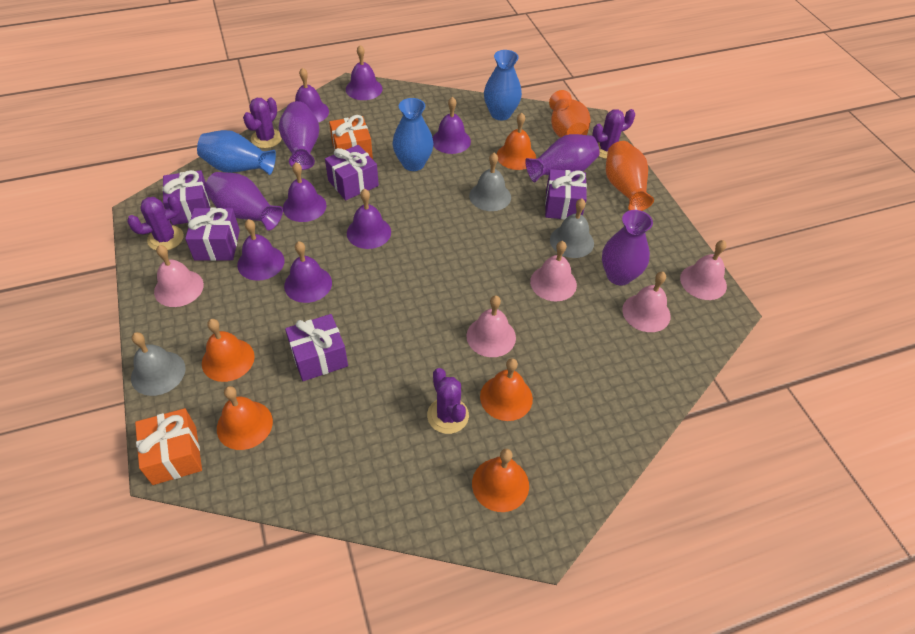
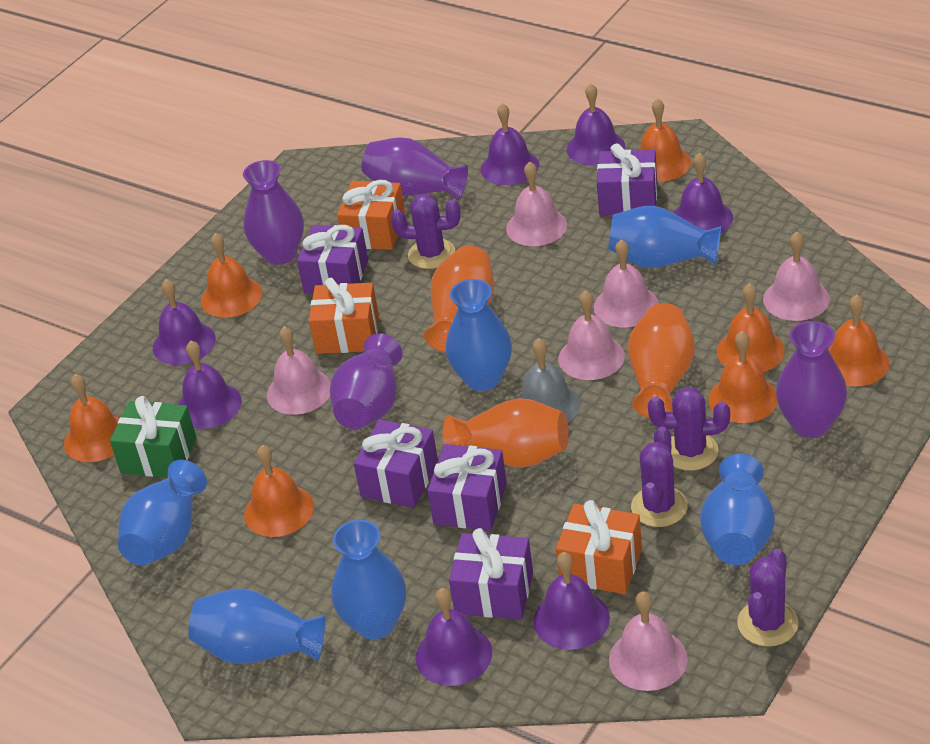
blue vase: 3 -> 6
green gift: 0 -> 1
grey bell: 3 -> 1
orange bell: 5 -> 7
orange gift: 2 -> 3
orange vase: 2 -> 3
pink bell: 5 -> 6

